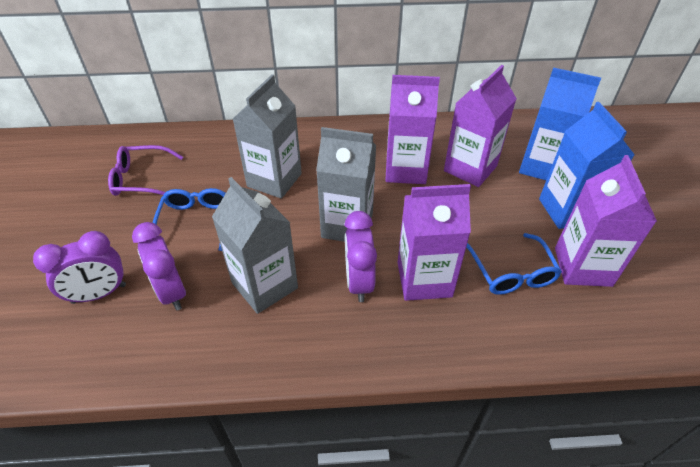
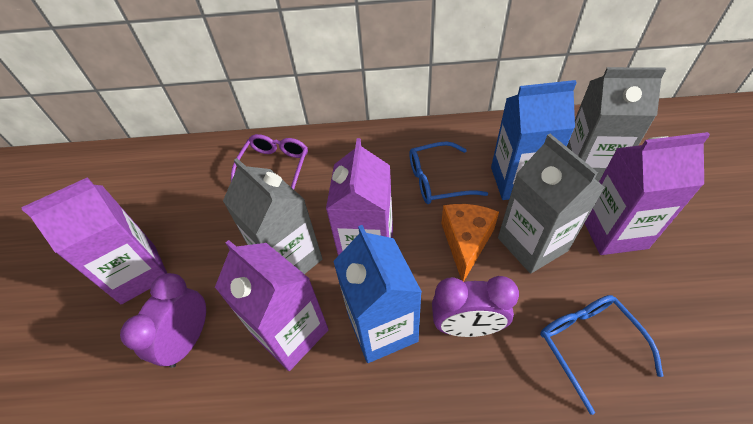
orange cheese: 0 -> 1
purple clock: 3 -> 2

